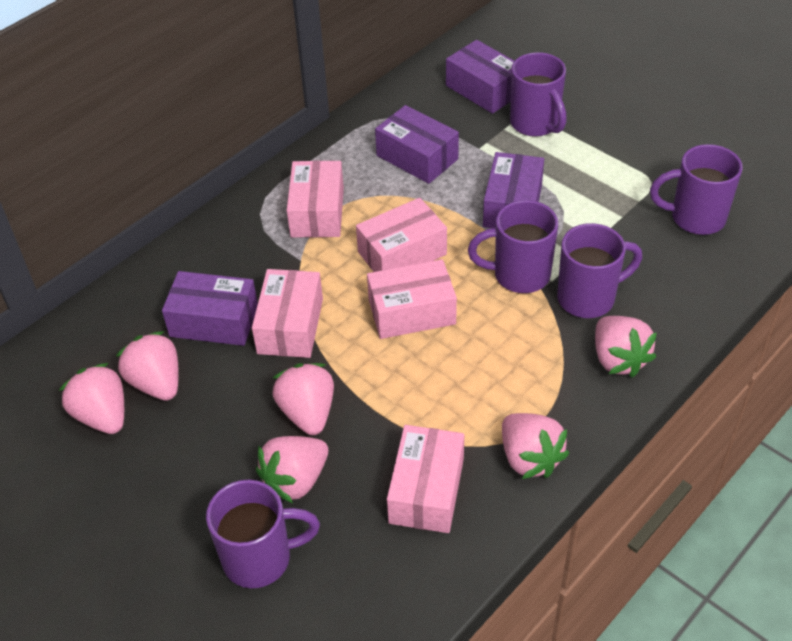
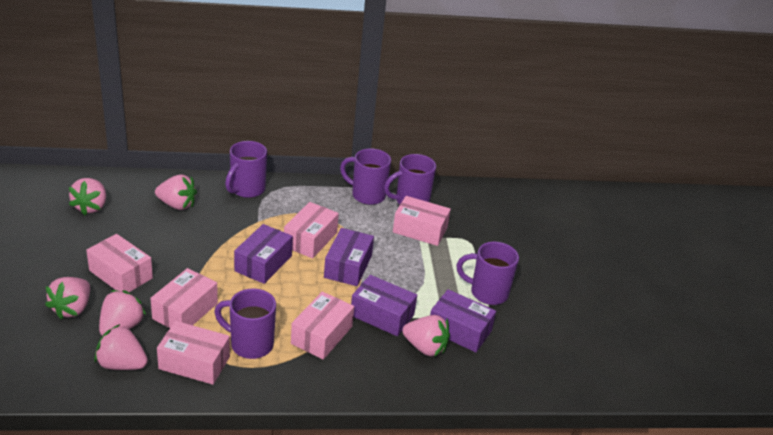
pink box: 5 -> 6

